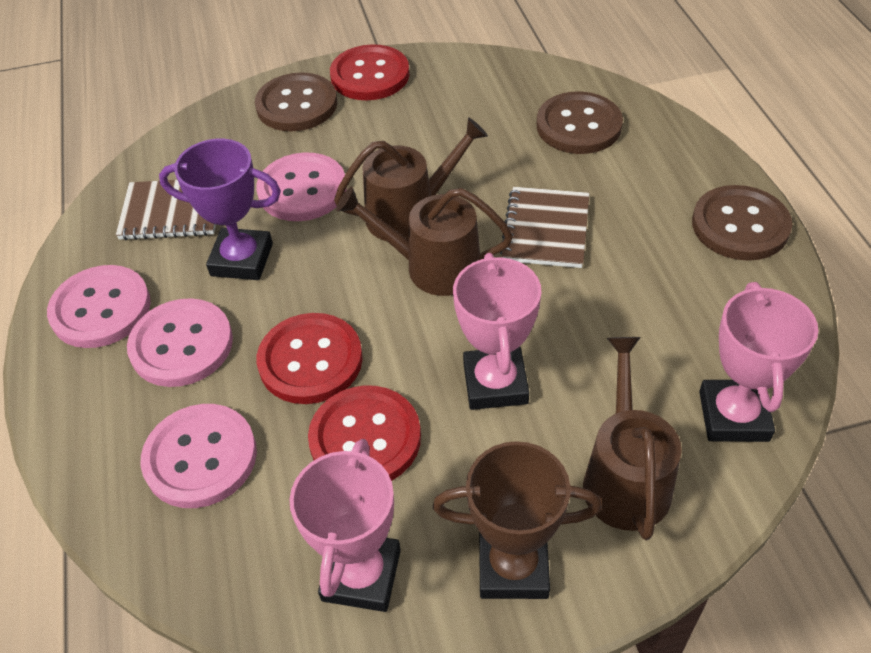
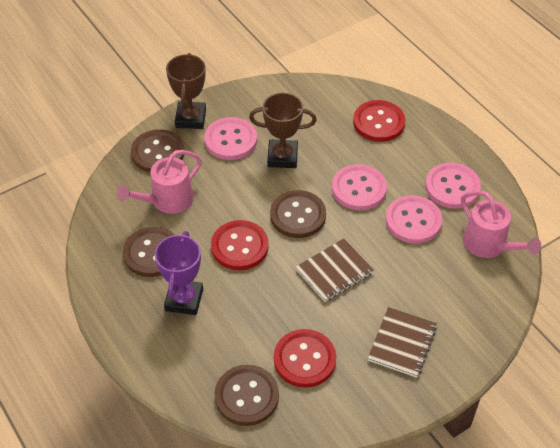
brown button: 3 -> 4
brown trophy: 1 -> 2
brown watering can: 3 -> 0
pink trophy: 3 -> 0
pink watering can: 0 -> 2

